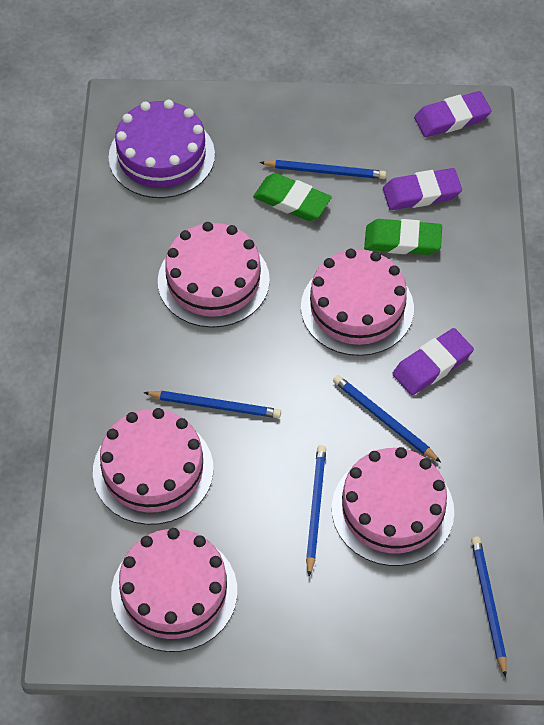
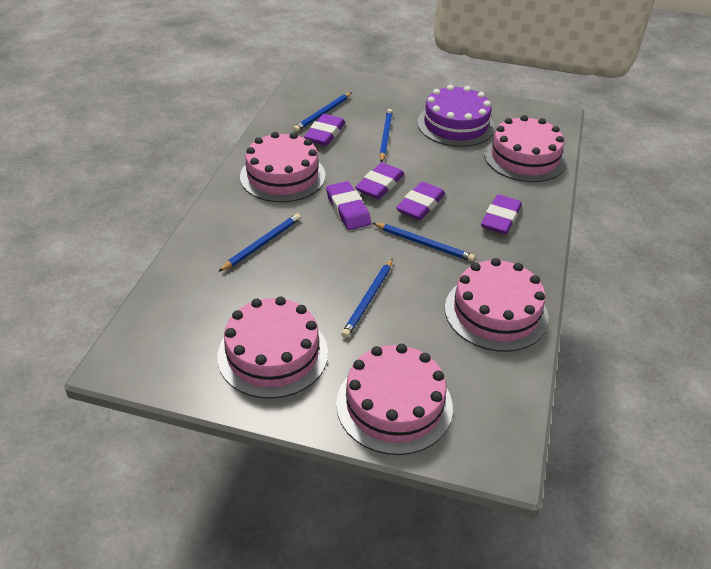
green eraser: 2 -> 0
purple eraser: 3 -> 5

